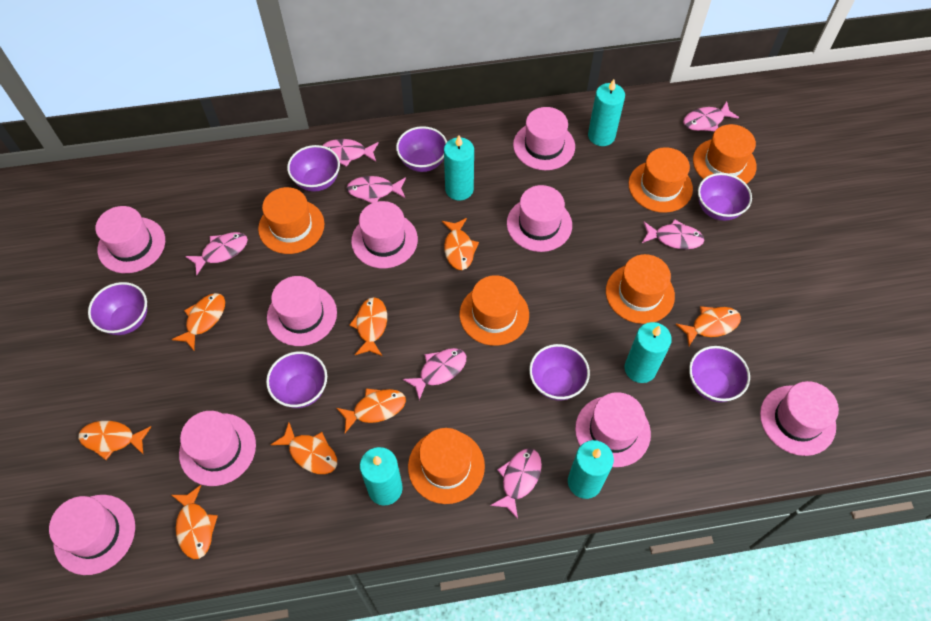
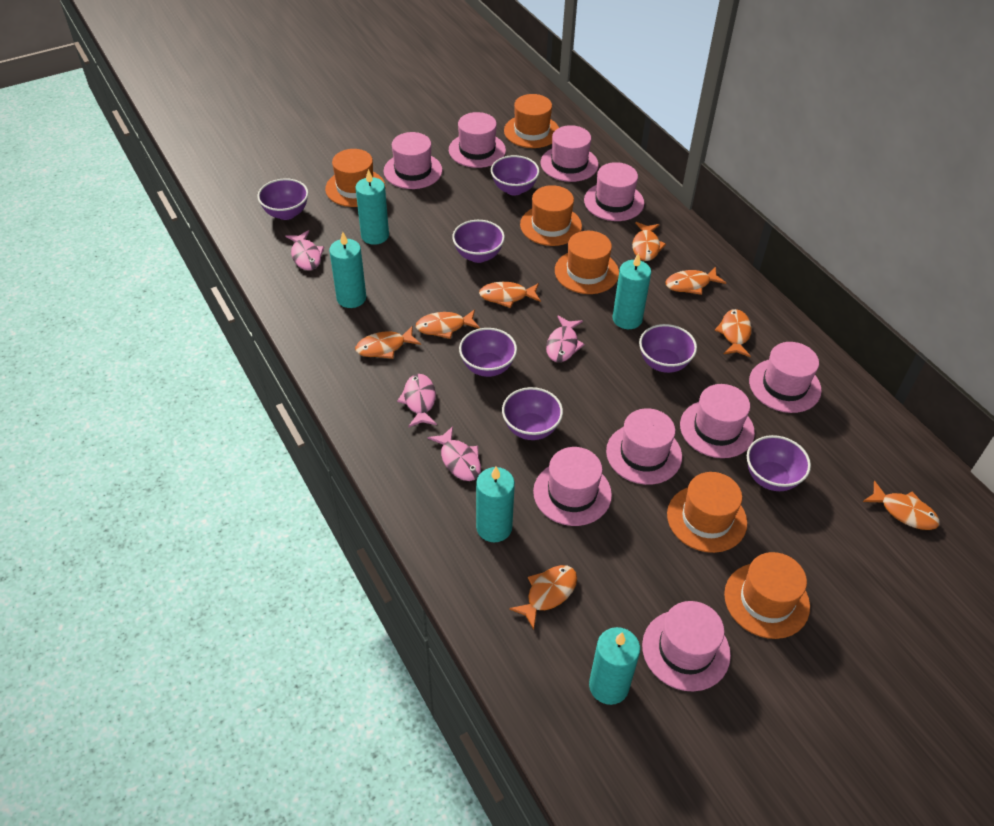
pink fish: 7 -> 4

